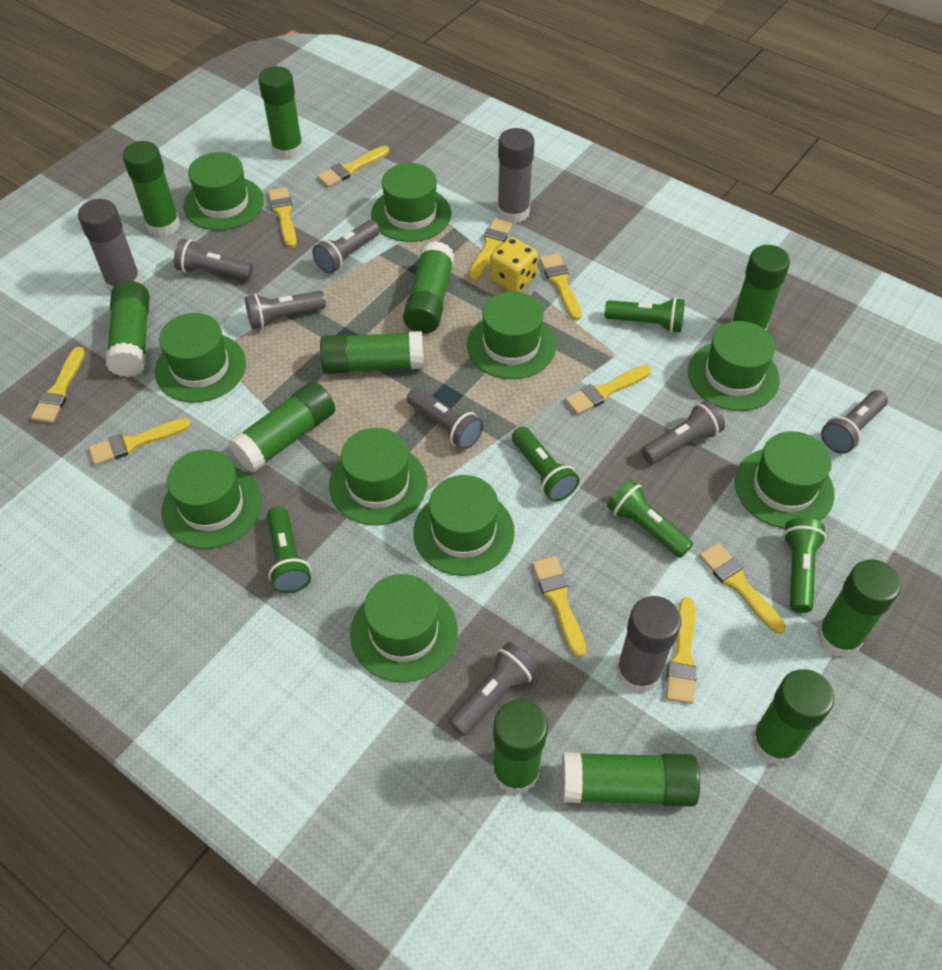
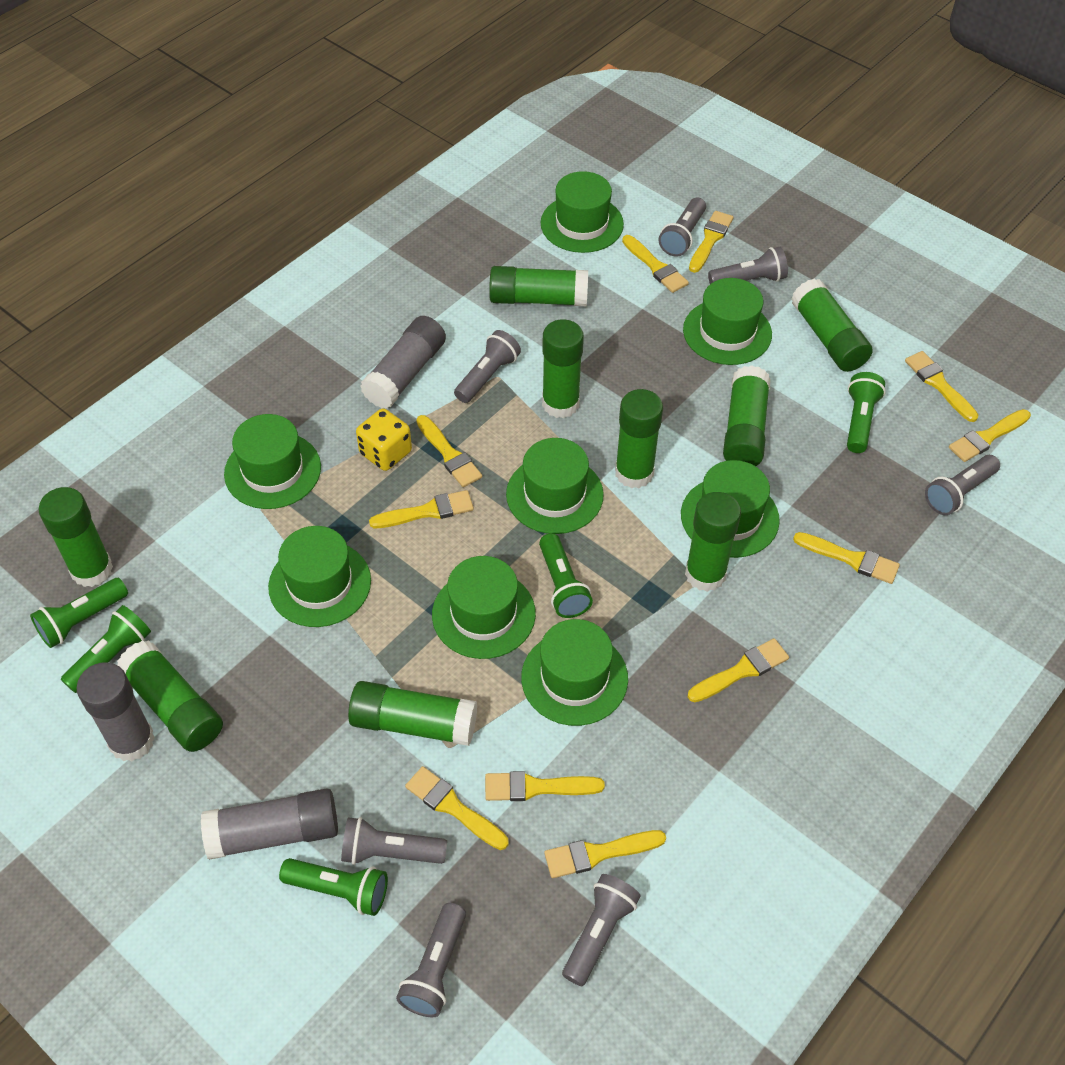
green glue stick: 11 -> 9
green hat: 10 -> 8
yellow brush: 10 -> 11

